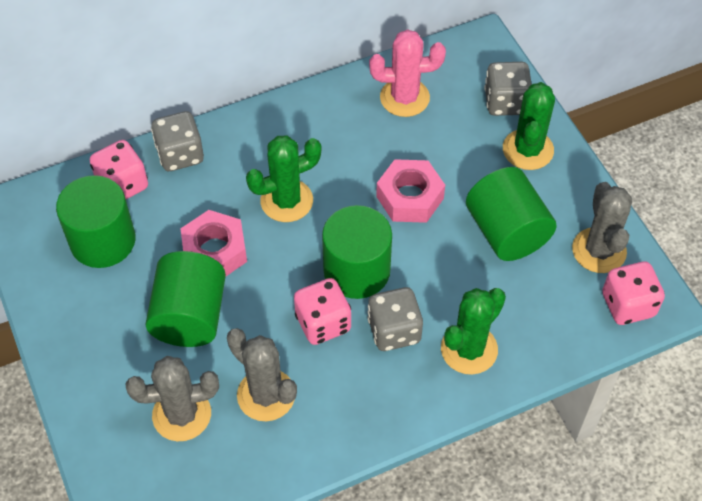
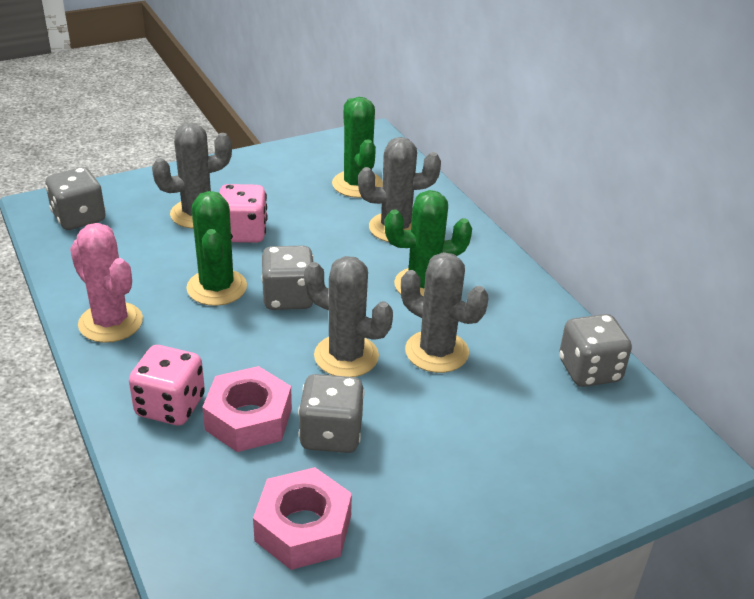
green cylinder: 4 -> 0
grey cactus: 3 -> 4
grey dice: 3 -> 4
pink dice: 3 -> 2

